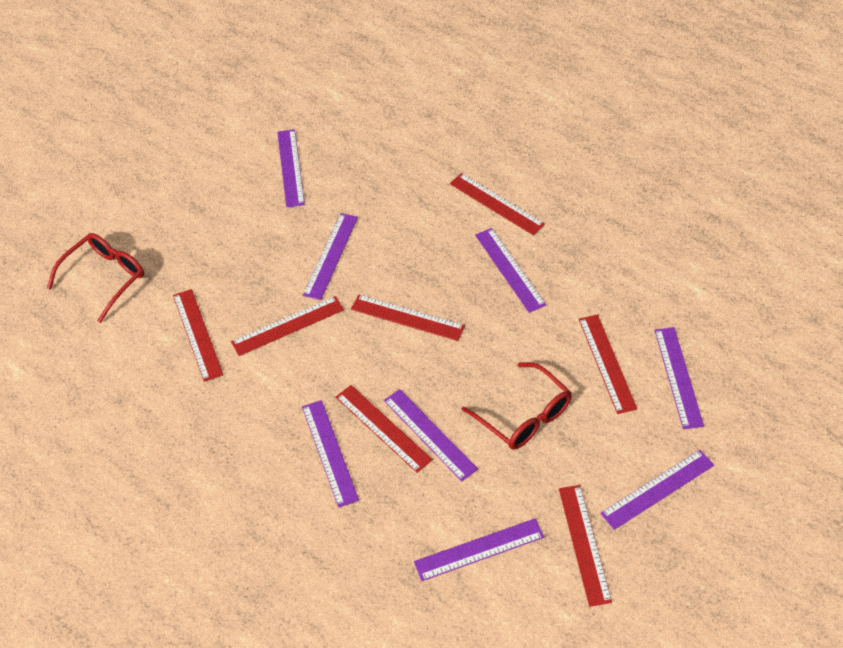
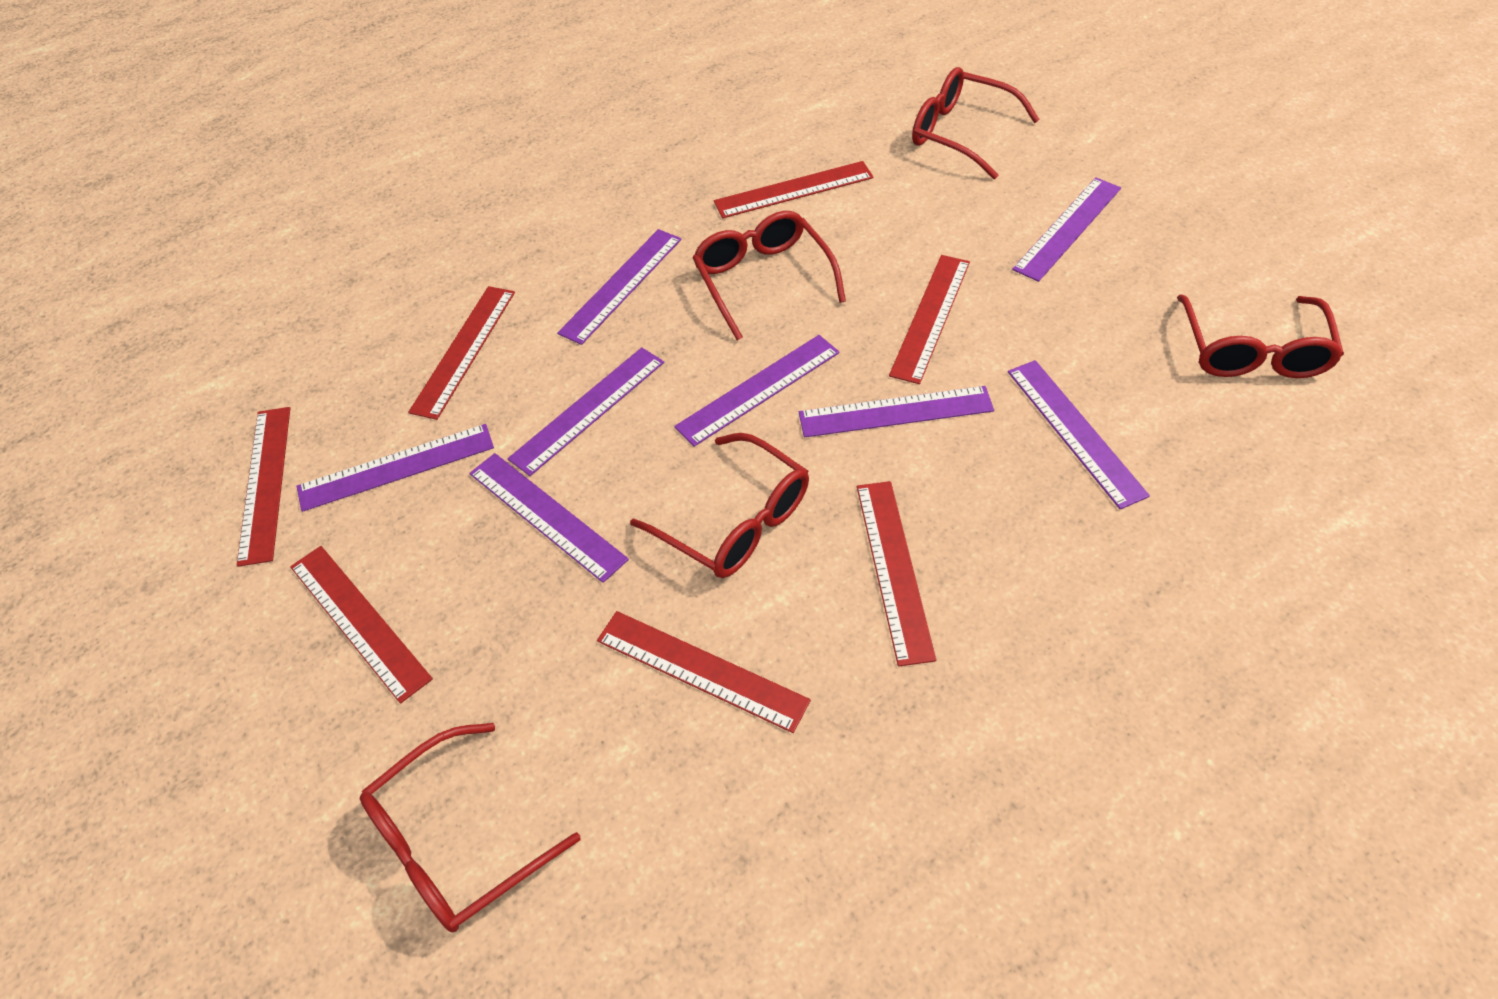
red glasses: 2 -> 5

